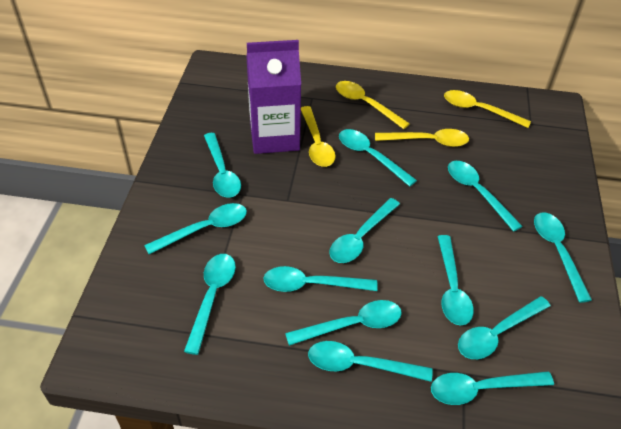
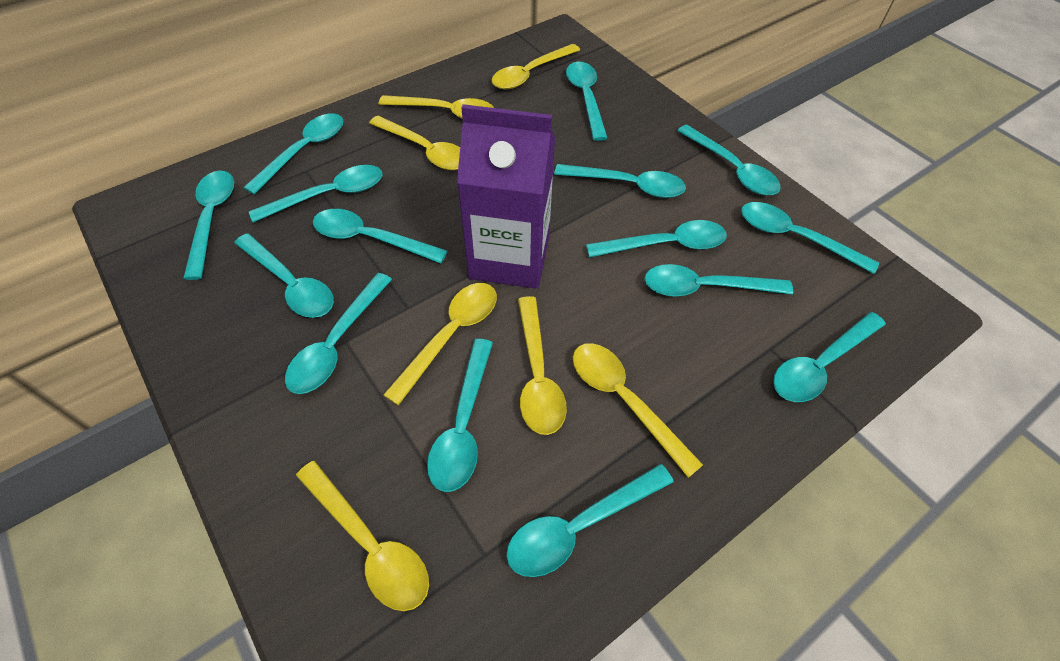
turquoise spoon: 13 -> 15
yellow spoon: 4 -> 7

